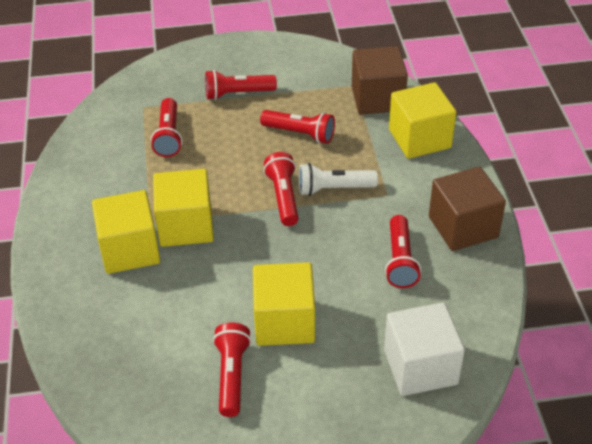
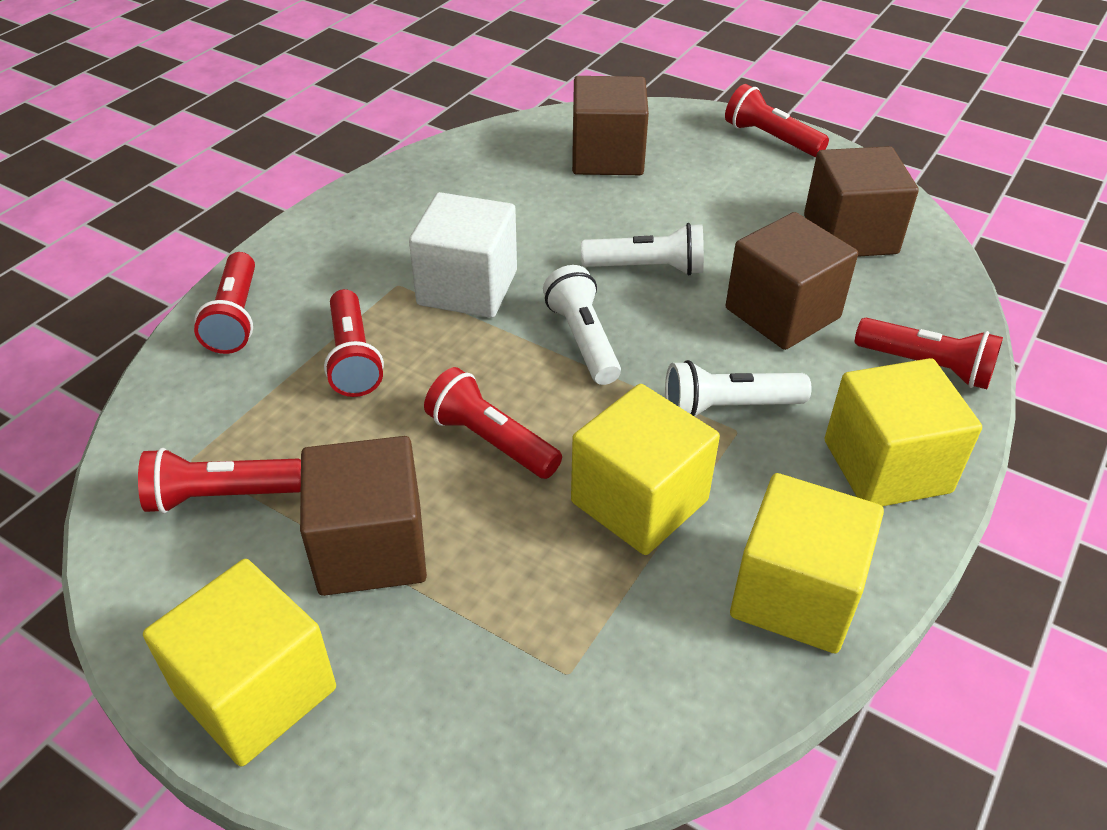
brown cube: 2 -> 4
white flashlight: 1 -> 3

